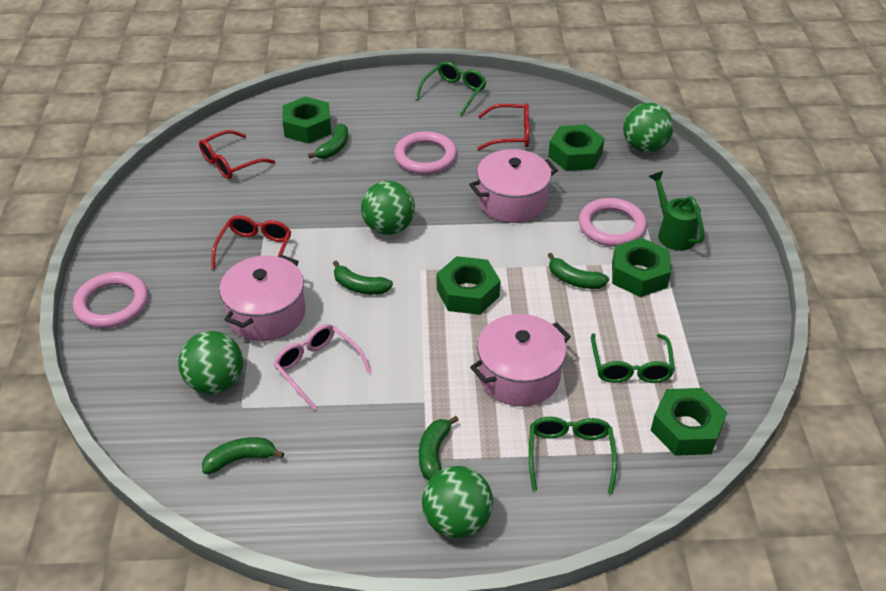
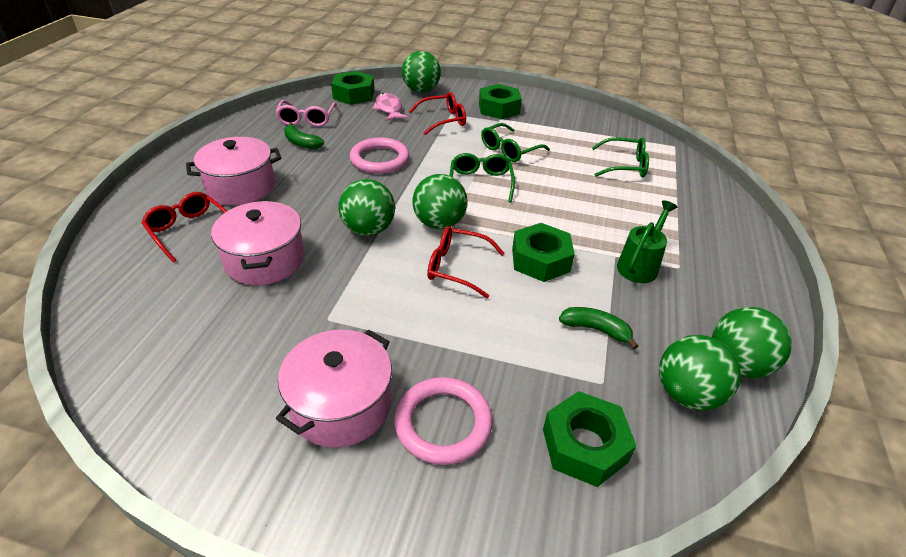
green ball: 4 -> 5
green banana: 5 -> 2
green nut: 5 -> 4
pink fish: 0 -> 1
pink ring: 3 -> 2

